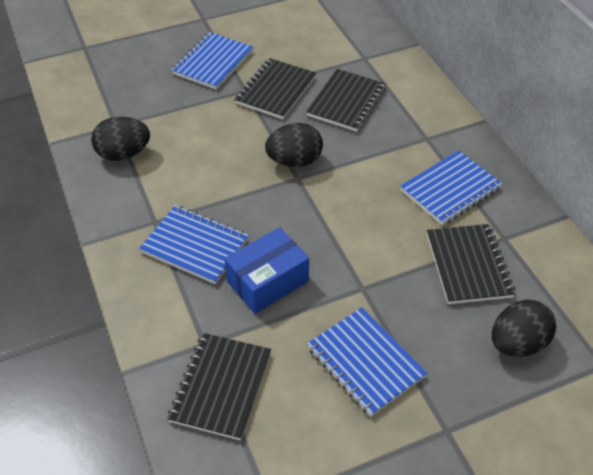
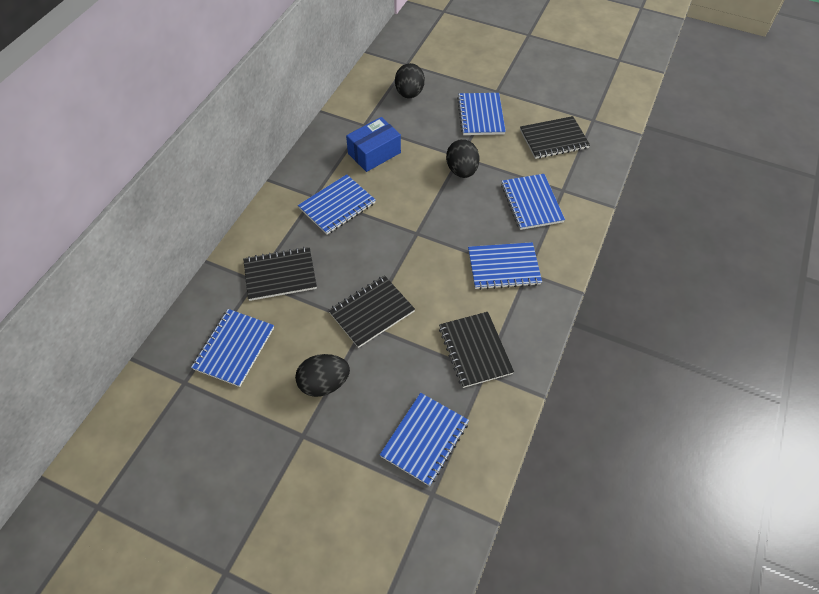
blue notebook: 4 -> 6

